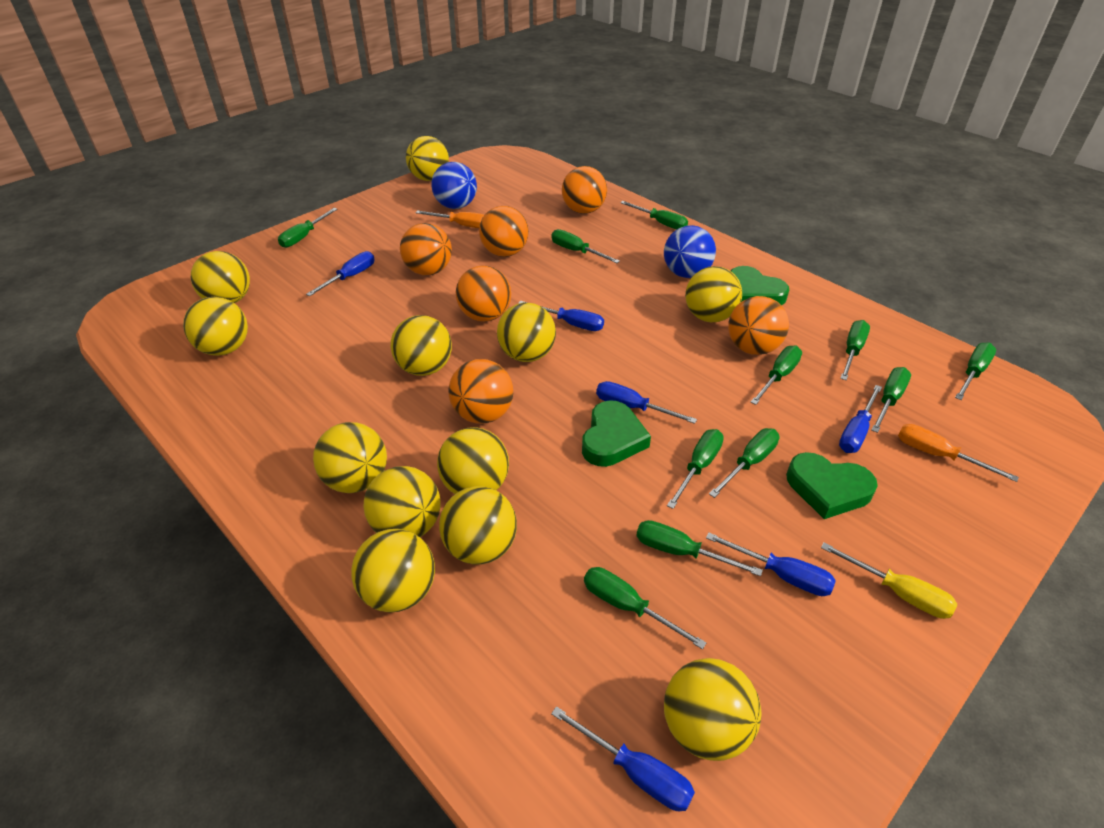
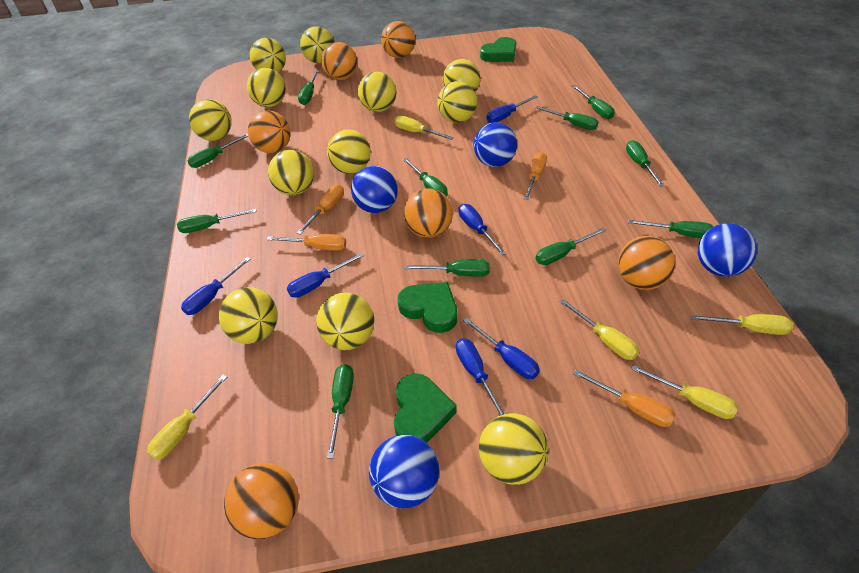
blue ball: 2 -> 4
orange screwdriver: 2 -> 4
yellow screwdriver: 1 -> 5

